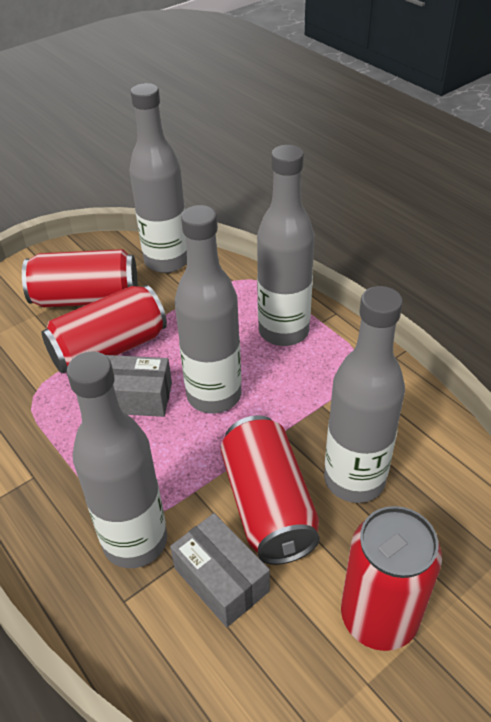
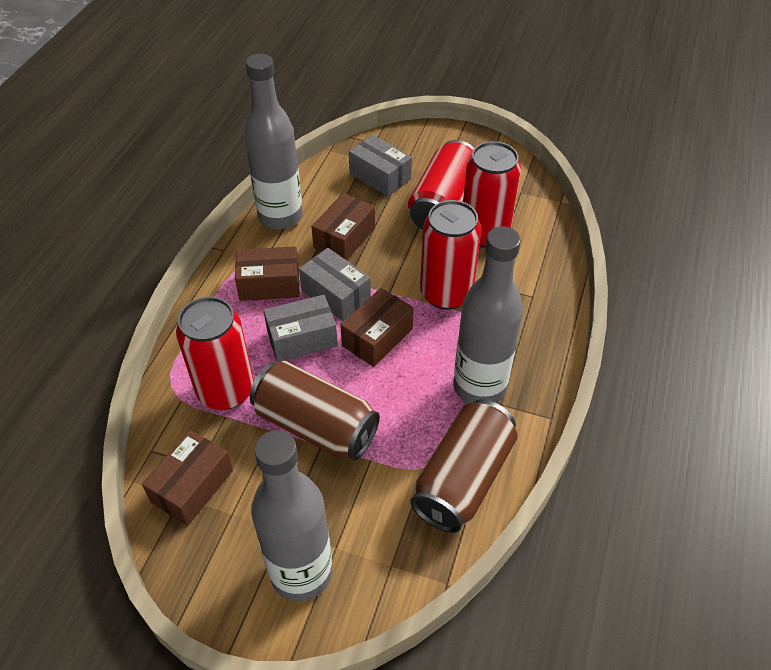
brown box: 0 -> 4
brown can: 0 -> 2
grey bottle: 5 -> 3
grey box: 2 -> 3

